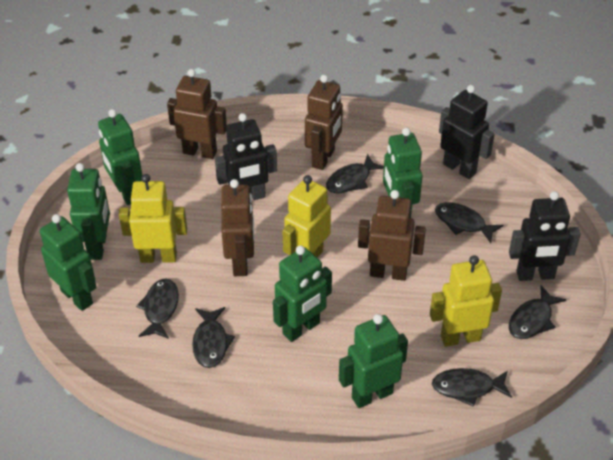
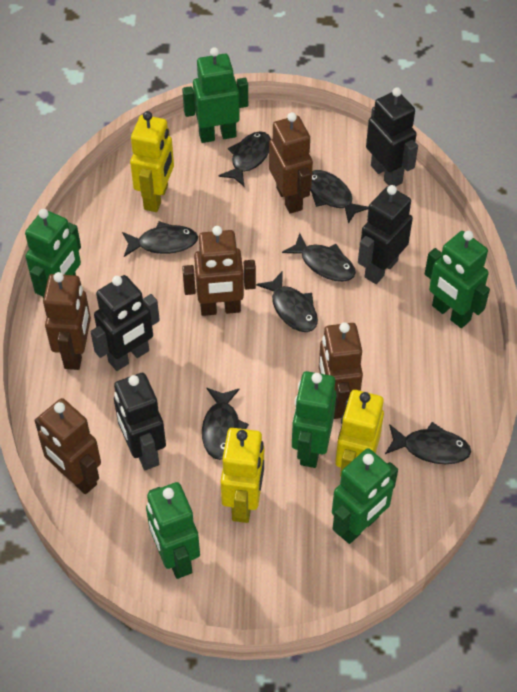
black fish: 6 -> 7
black robot: 3 -> 4
brown robot: 4 -> 5

